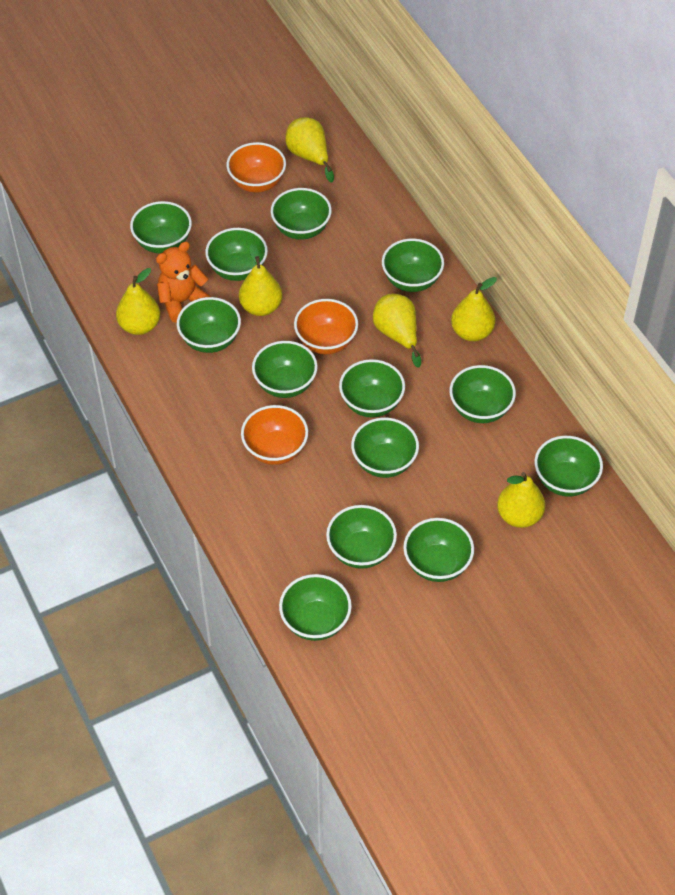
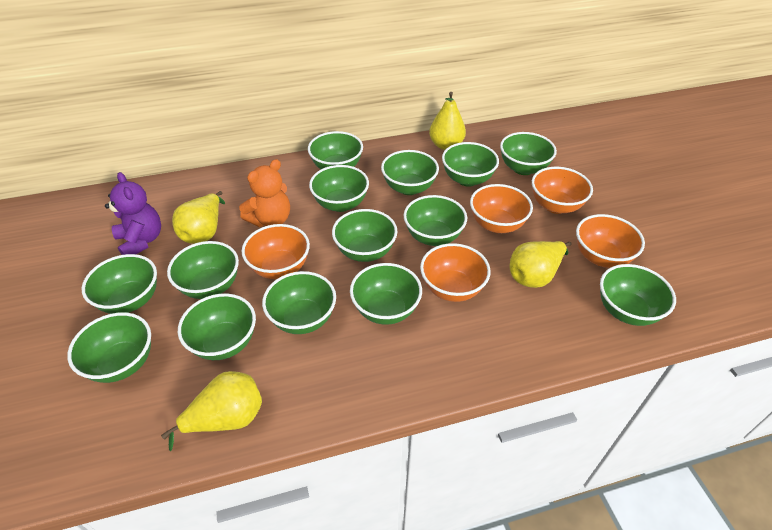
green bowl: 13 -> 14
orange bowl: 3 -> 5
purple teddy bear: 0 -> 1
yellow pear: 6 -> 4

